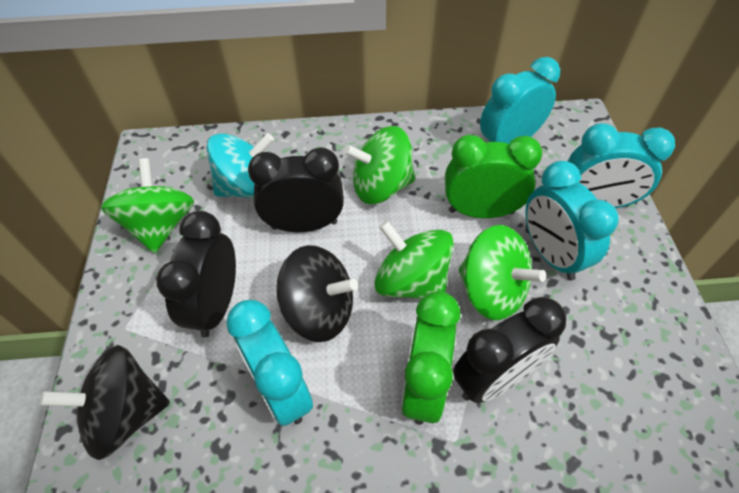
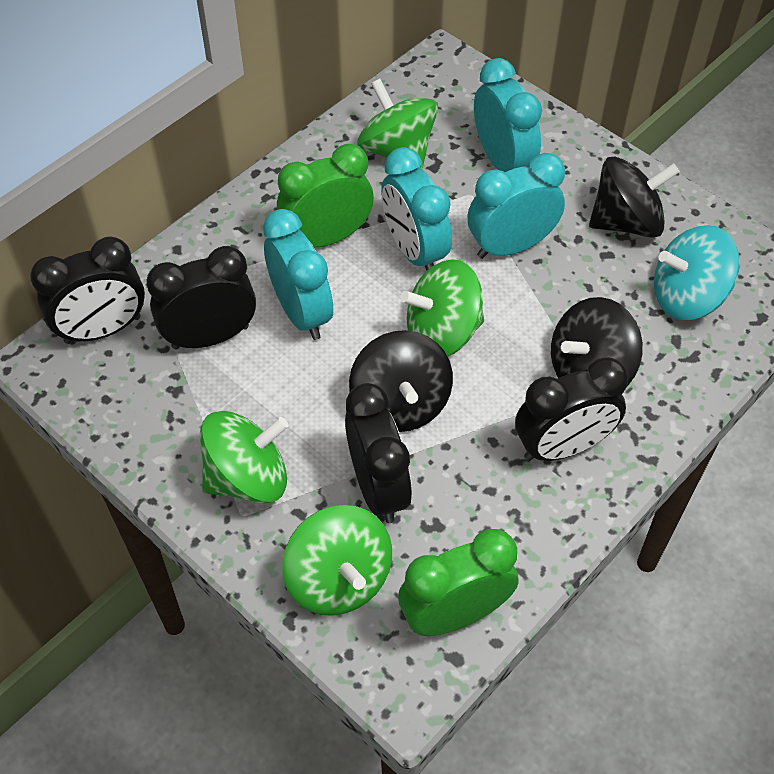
black clock: 3 -> 4
black spinning top: 2 -> 3

